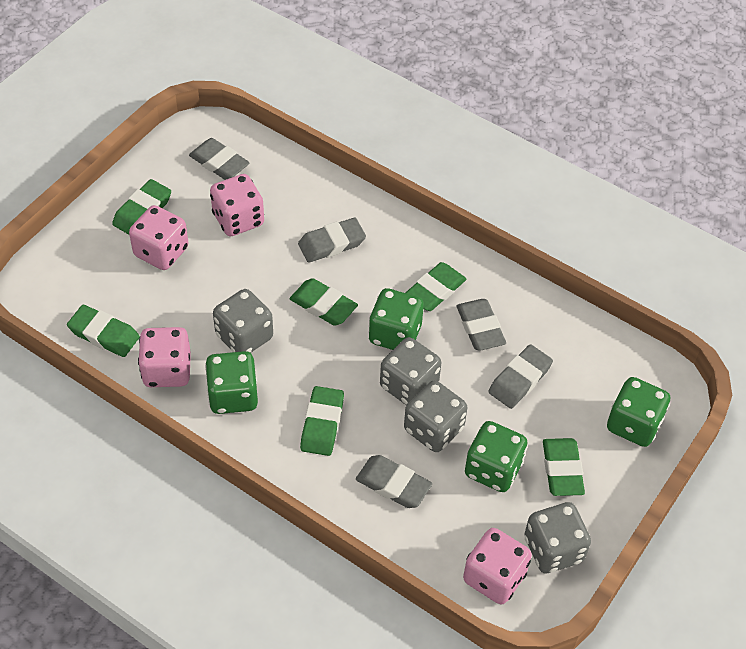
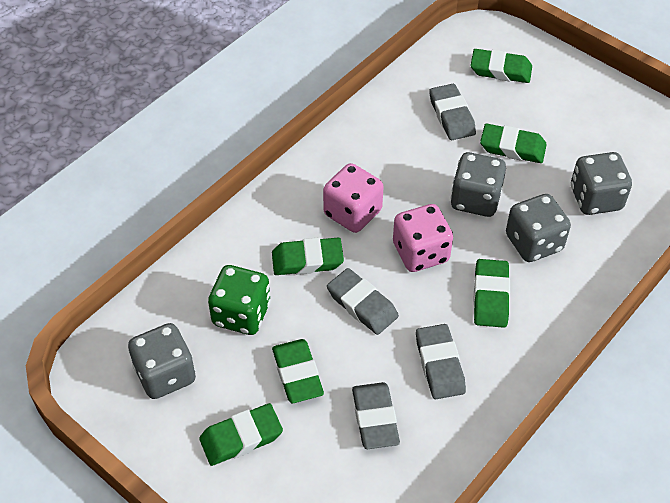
green dice: 4 -> 1
grey eraser: 5 -> 4
pink dice: 4 -> 2

